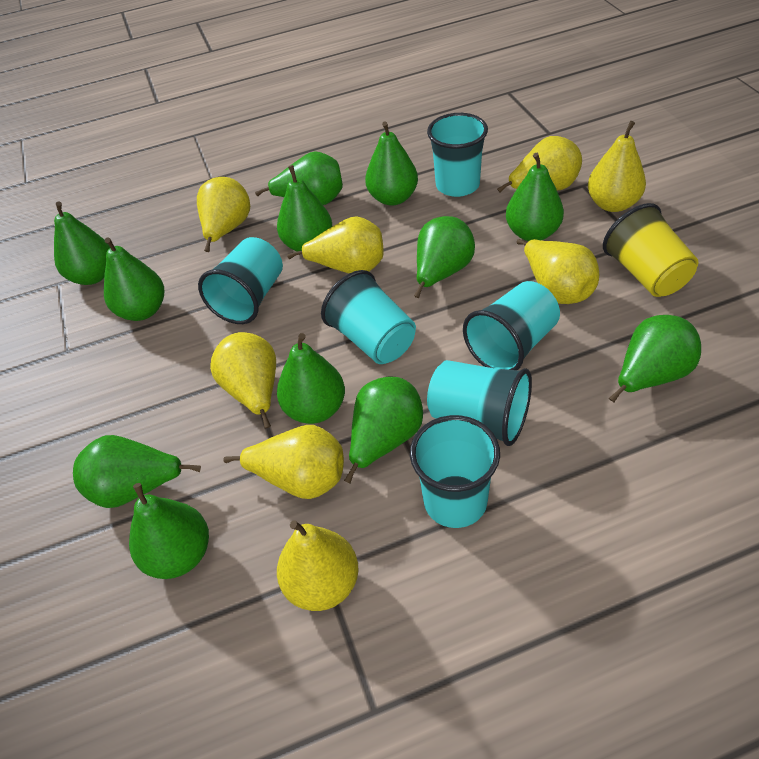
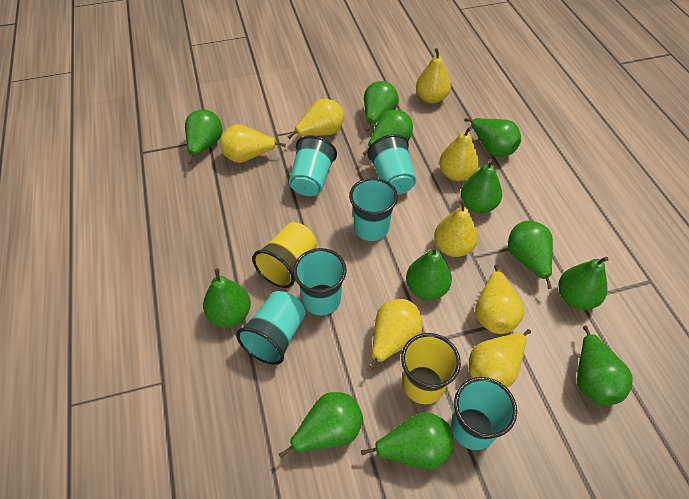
yellow cup: 1 -> 2

